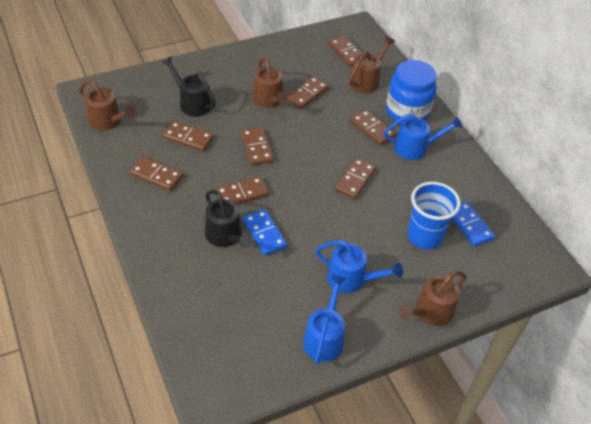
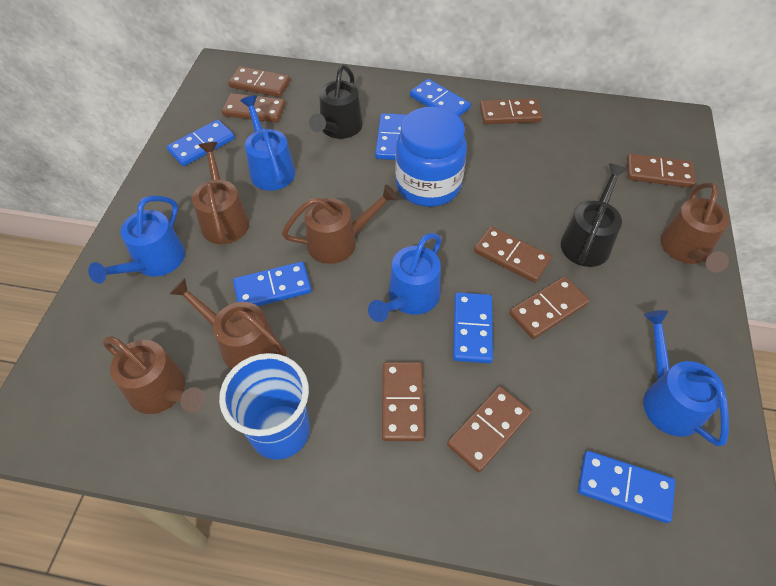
blue domino: 2 -> 6
blue watering can: 3 -> 4
brown watering can: 4 -> 5

